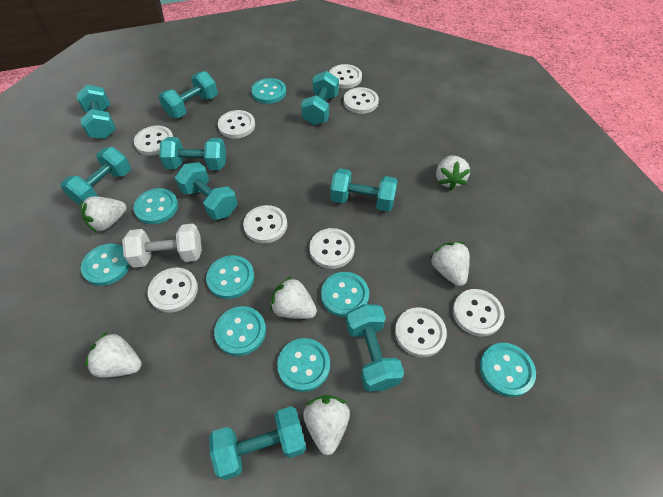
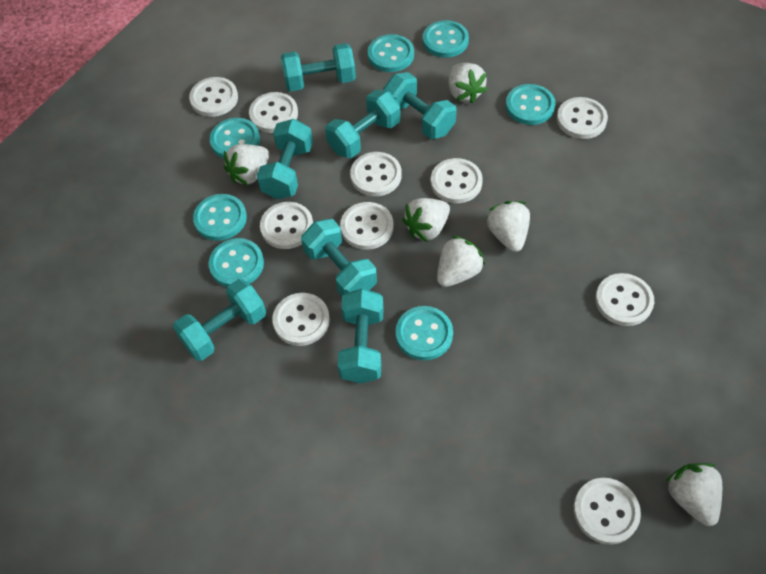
turquoise button: 8 -> 7
turquoise dumbbell: 9 -> 7
white button: 9 -> 10
white dumbbell: 1 -> 0

